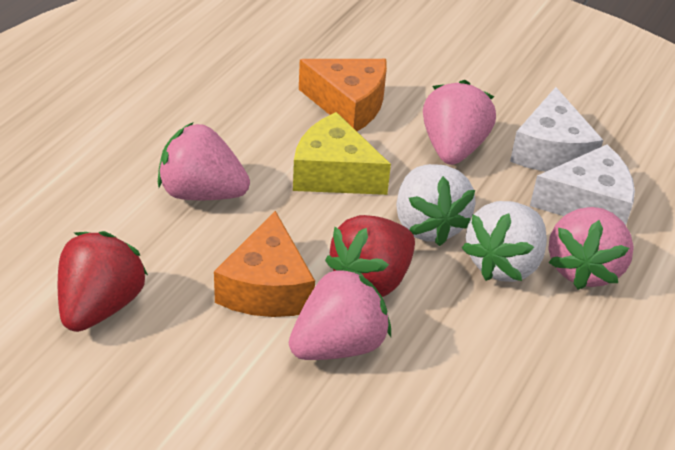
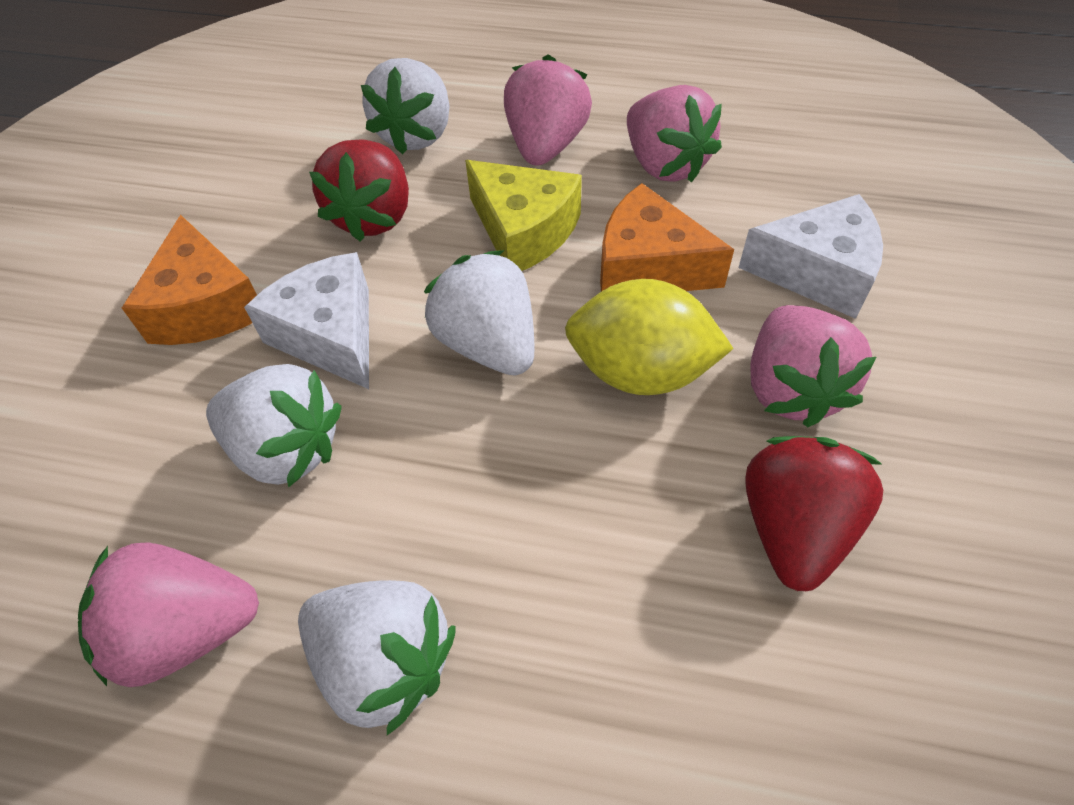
white strawberry: 2 -> 4
yellow lemon: 0 -> 1

